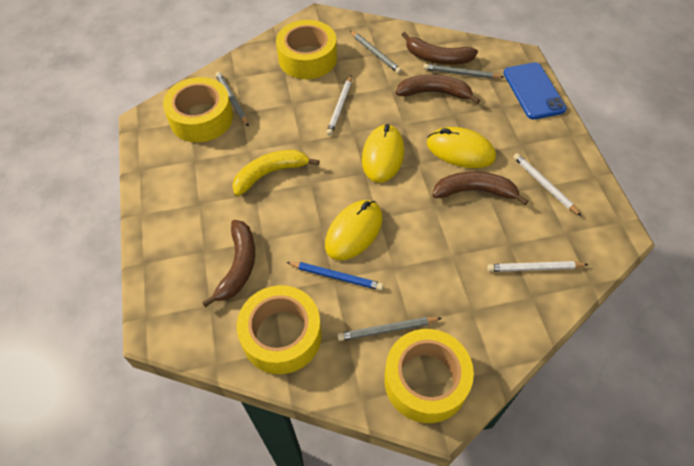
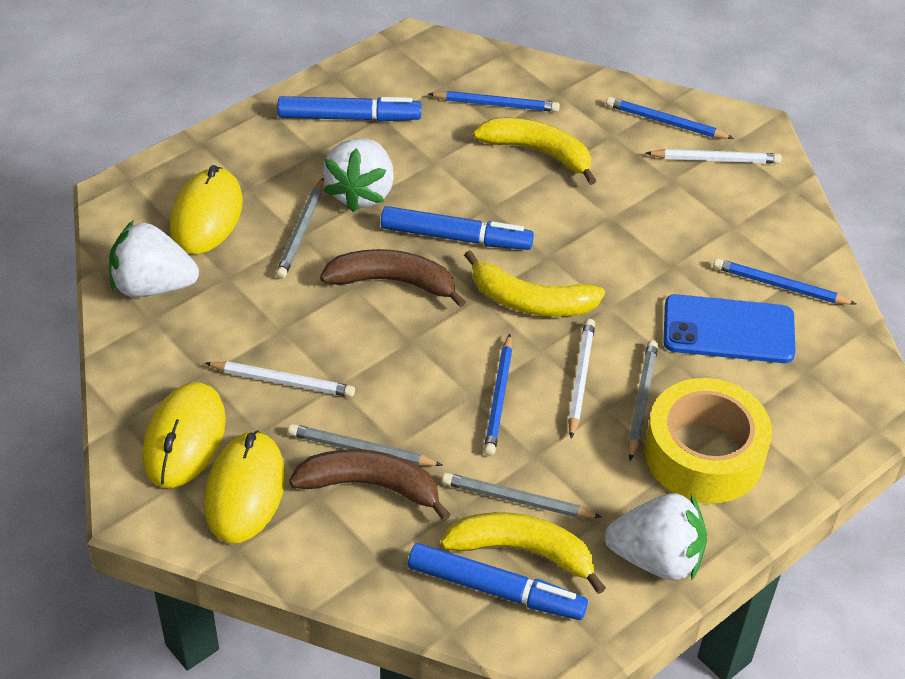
blue marker: 0 -> 3
blue pencil: 1 -> 4
brown banana: 4 -> 2
white strawberry: 0 -> 3
yellow banana: 1 -> 3
yellow tape: 4 -> 1

